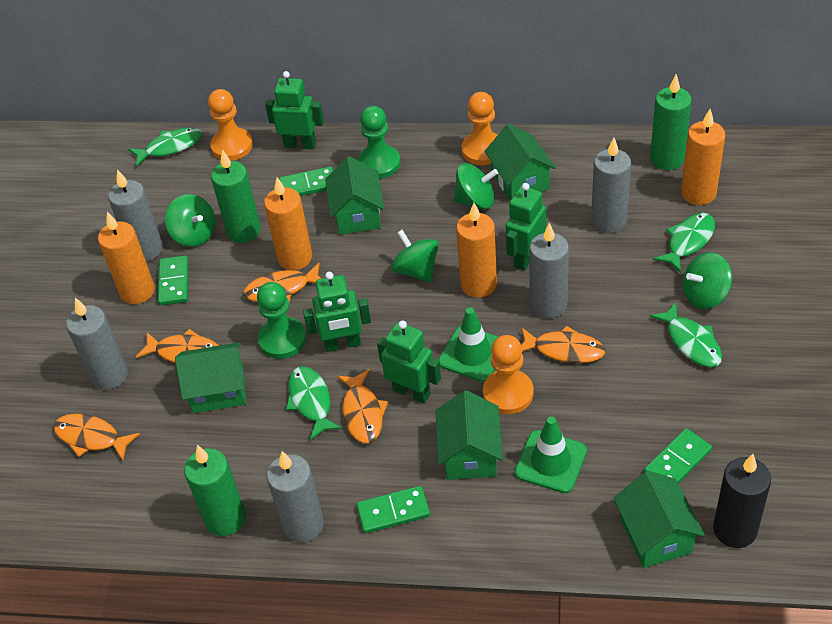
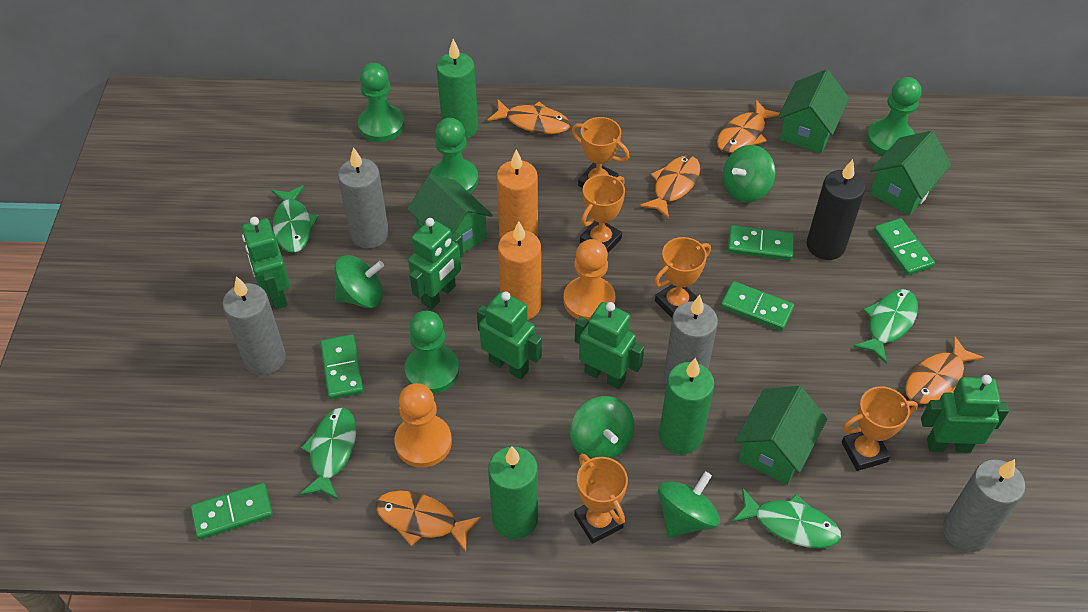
green domino: 4 -> 5
green house: 5 -> 4
green pawn: 2 -> 4
green robot: 4 -> 5
green traffic cone: 2 -> 0
grey candle: 5 -> 4
orange candle: 4 -> 2
orange pawn: 3 -> 2
orange trophy: 0 -> 5

